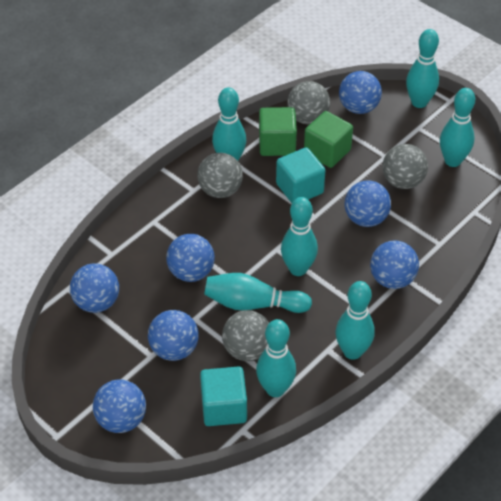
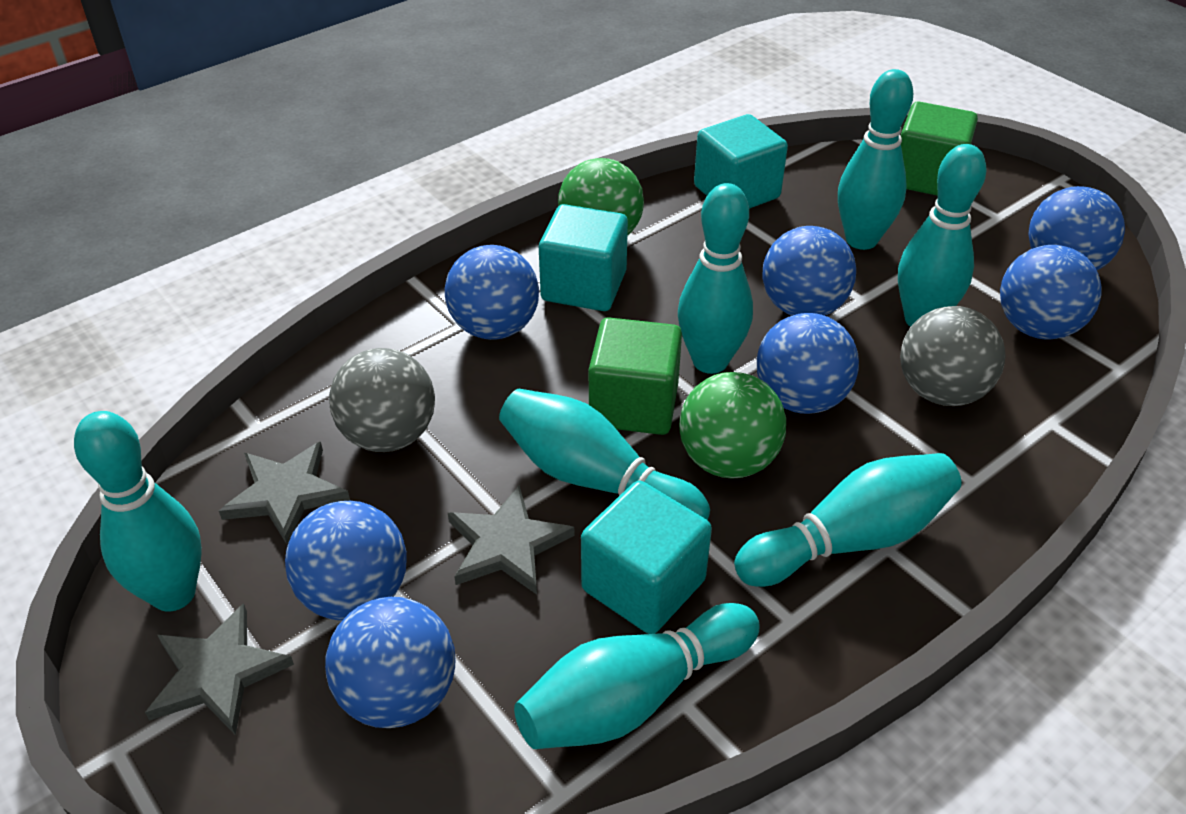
green ball: 0 -> 2
grey ball: 4 -> 2
grey star: 0 -> 3
turquoise cube: 2 -> 3

